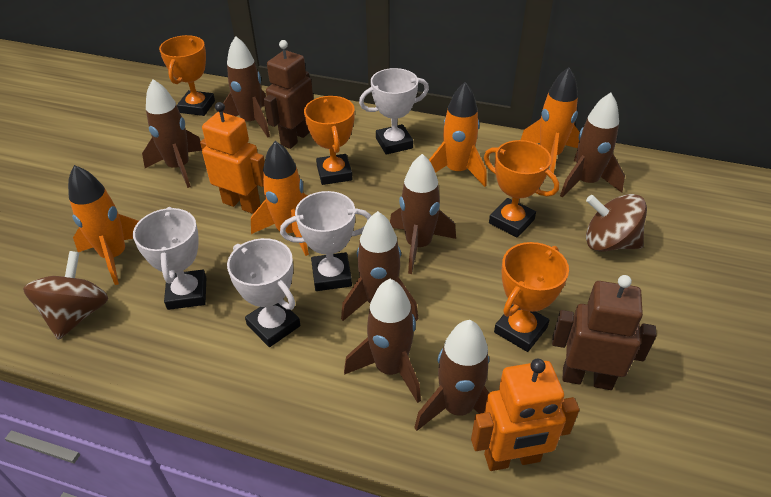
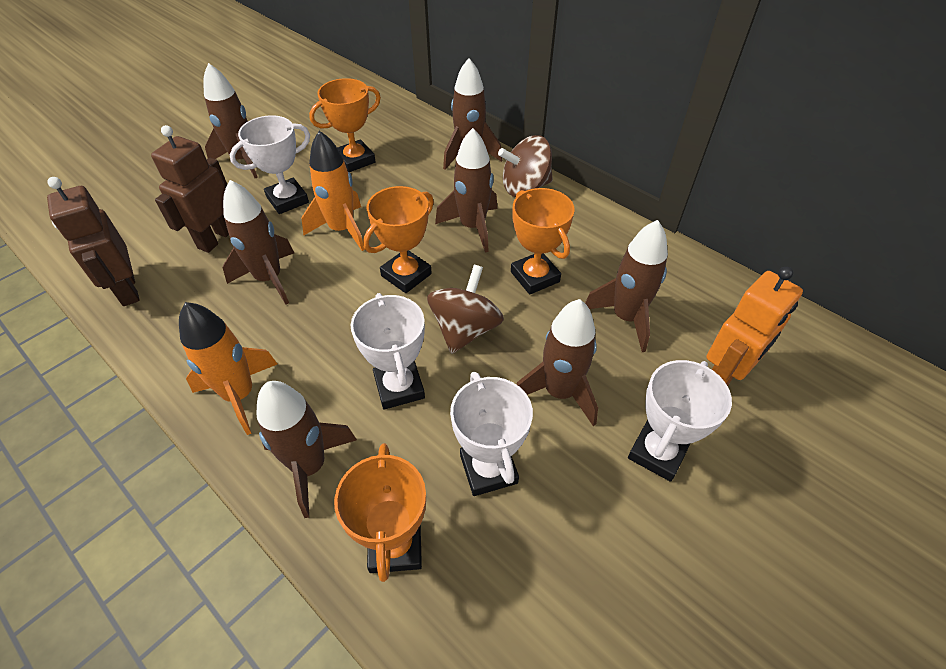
orange robot: 2 -> 1
orange rocket: 4 -> 2

